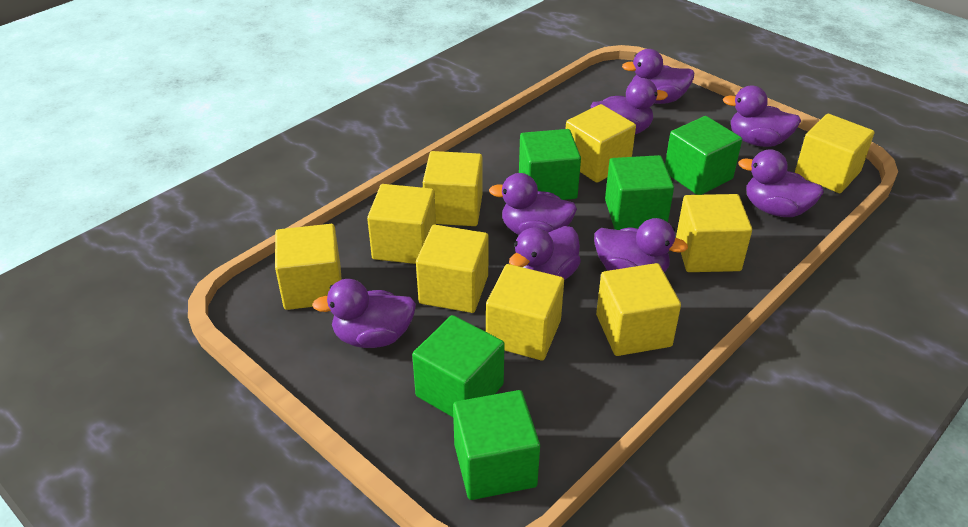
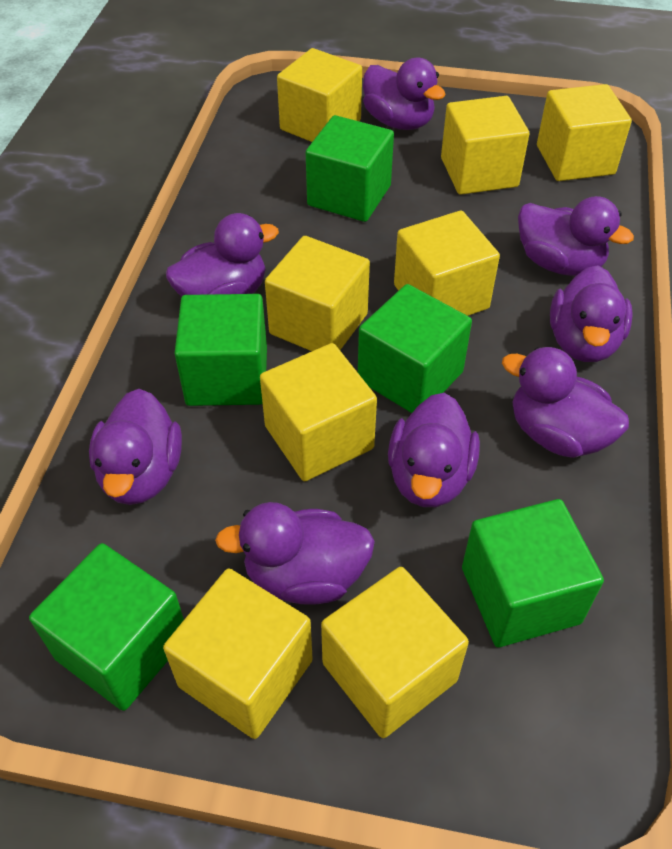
yellow cube: 9 -> 8

